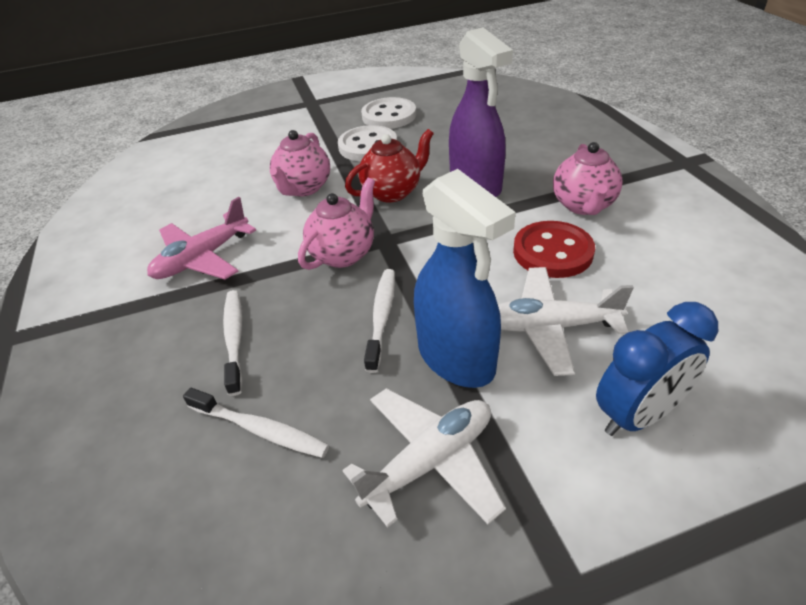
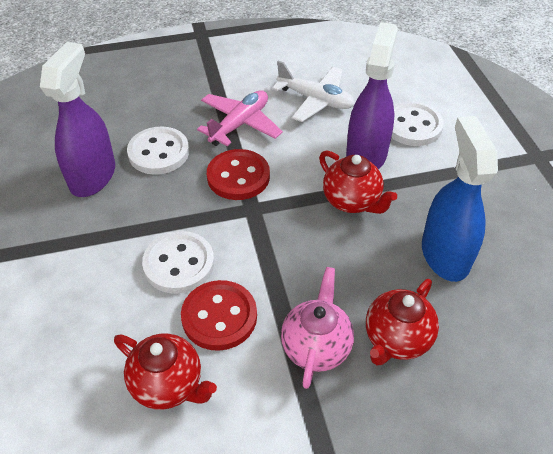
blue clock: 1 -> 0
pink teapot: 3 -> 1
purple spray bottle: 1 -> 2
red button: 1 -> 2
red teapot: 1 -> 3
white button: 2 -> 3
white plane: 2 -> 1
white toothbrush: 3 -> 0

